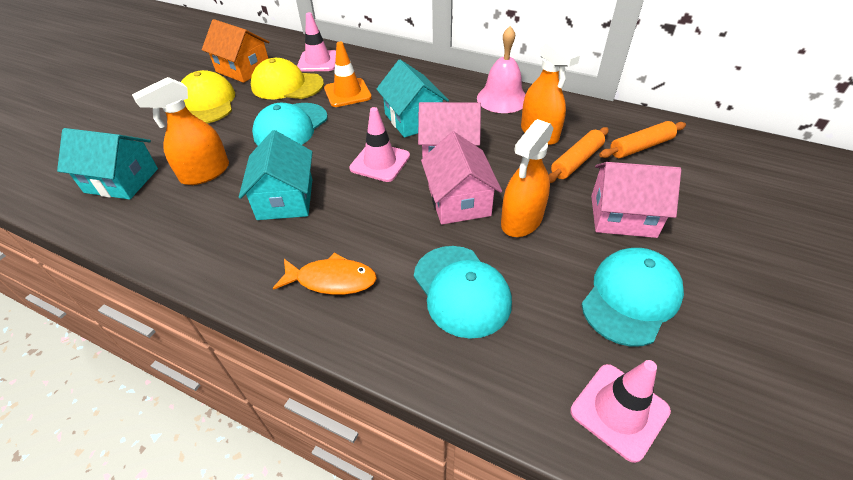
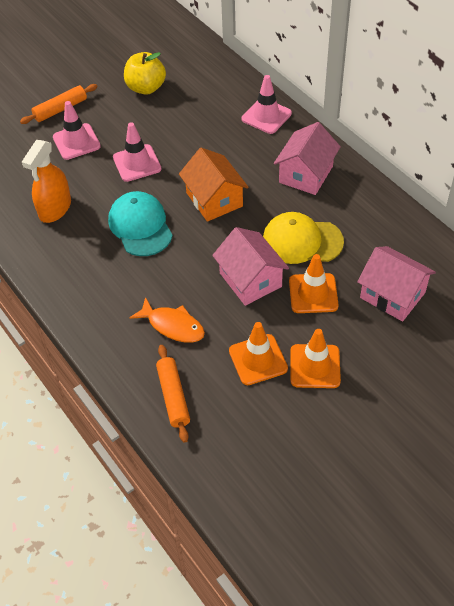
orange spray bottle: 3 -> 1
orange traffic cone: 1 -> 3
pink bell: 1 -> 0
turquoise cap: 3 -> 1
turquoise house: 3 -> 0
yellow apple: 0 -> 1
yellow cap: 2 -> 1

